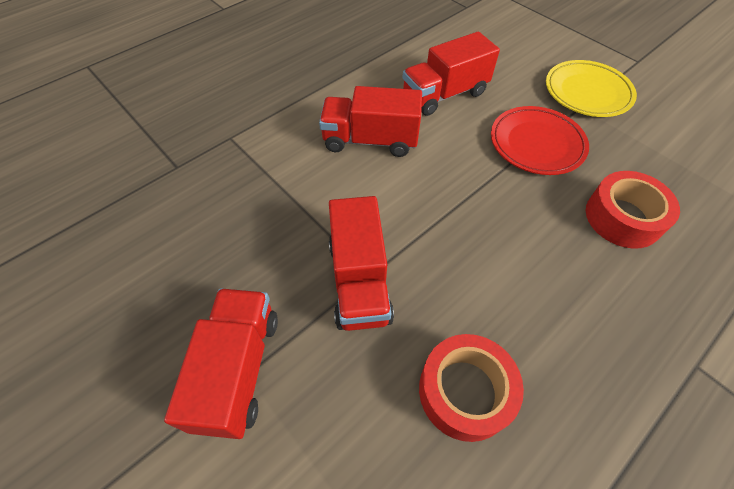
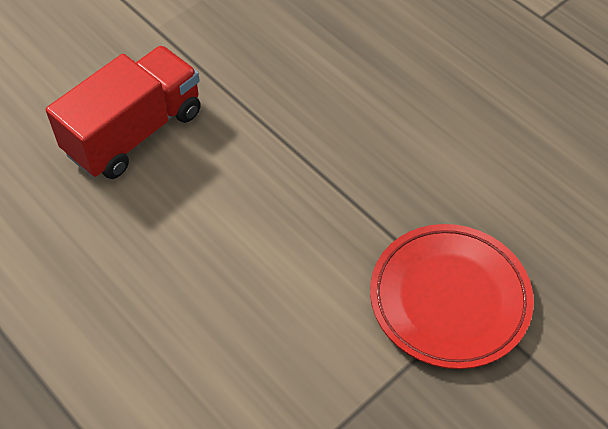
red tape: 2 -> 0
red truck: 4 -> 1
yellow plate: 1 -> 0

